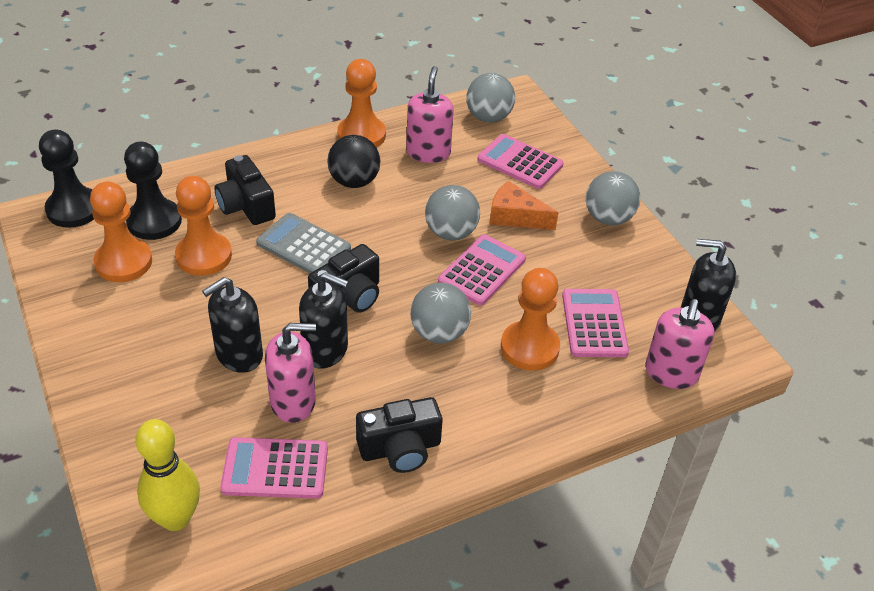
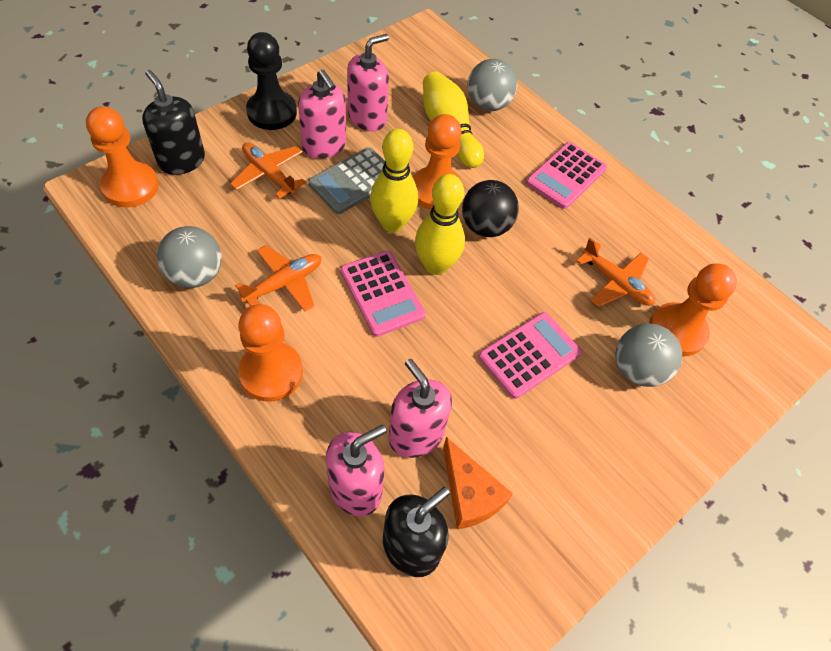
black camera: 3 -> 0
black pawn: 2 -> 1
black soap dispenser: 3 -> 2
grey ball: 4 -> 3
orange plane: 0 -> 3
pink calculator: 4 -> 3
pink soap dispenser: 3 -> 4
yellow bowling pin: 1 -> 3

